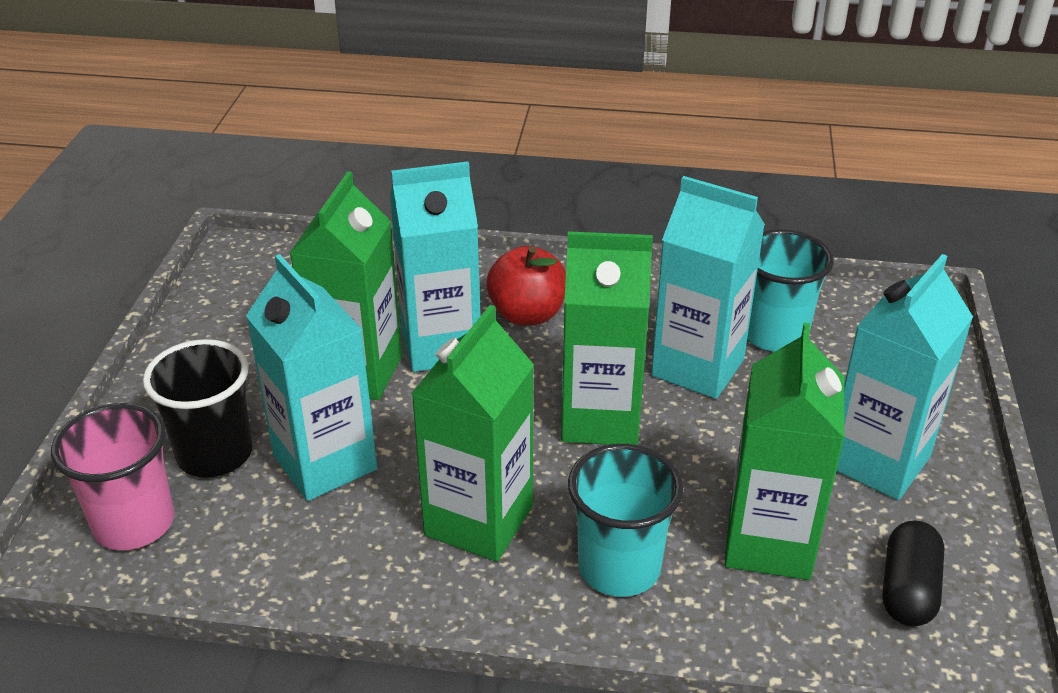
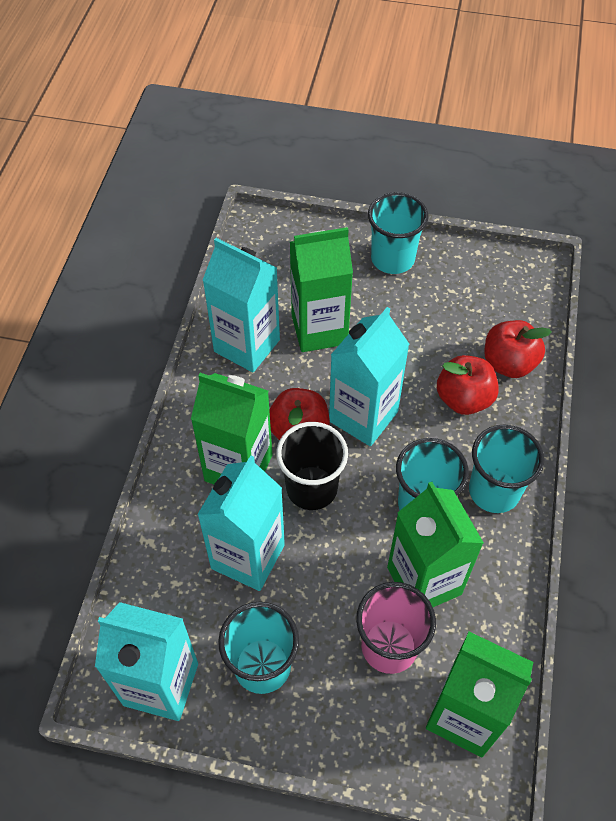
black capsule: 1 -> 0
red apple: 1 -> 3
turquoise cup: 2 -> 4

